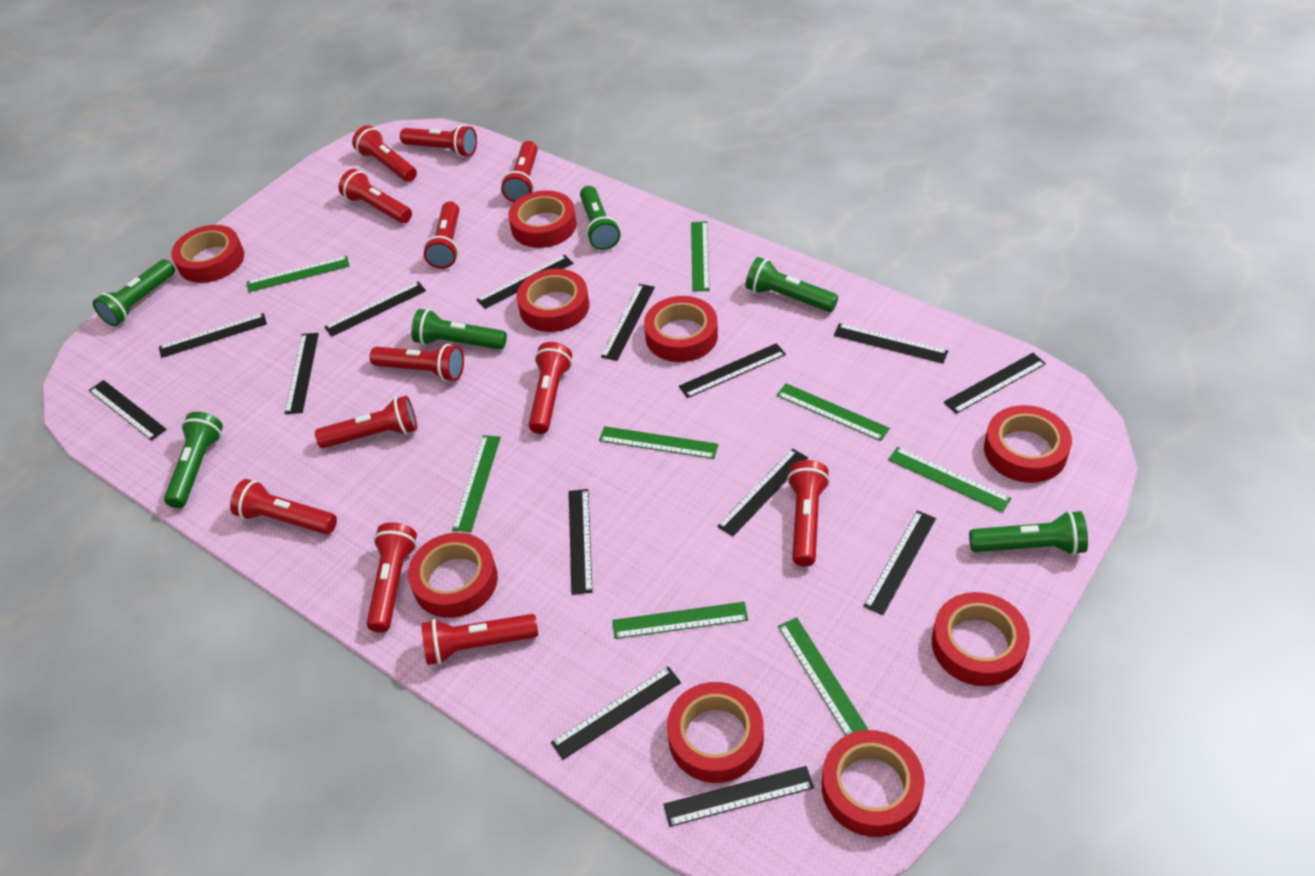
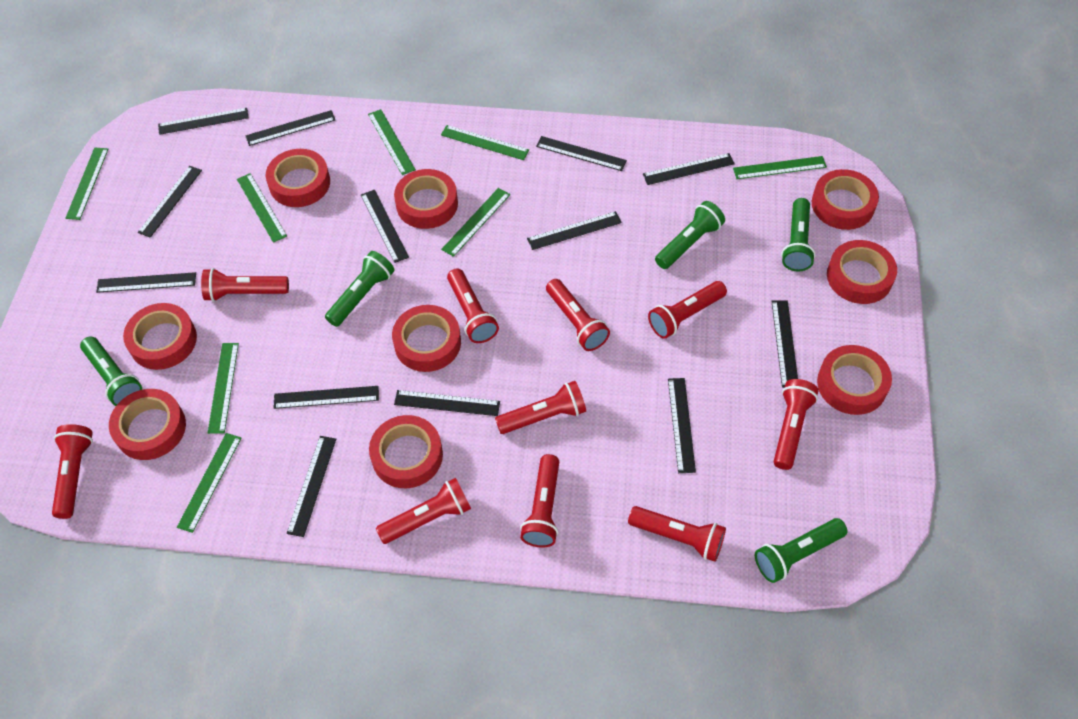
black ruler: 14 -> 13
green flashlight: 6 -> 5
red flashlight: 12 -> 10

